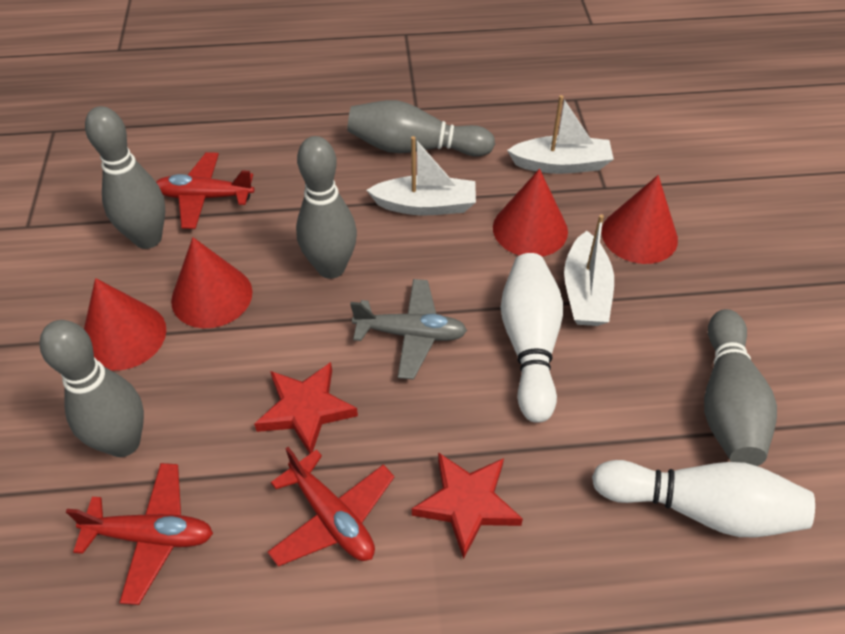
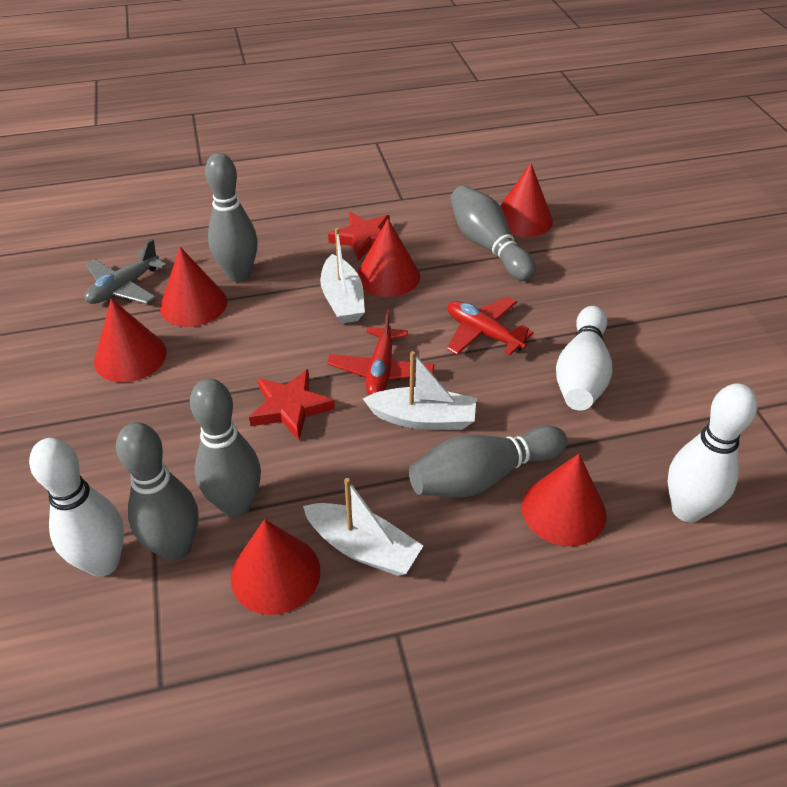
red cone: 4 -> 6
red plane: 3 -> 2
white bowling pin: 2 -> 3

